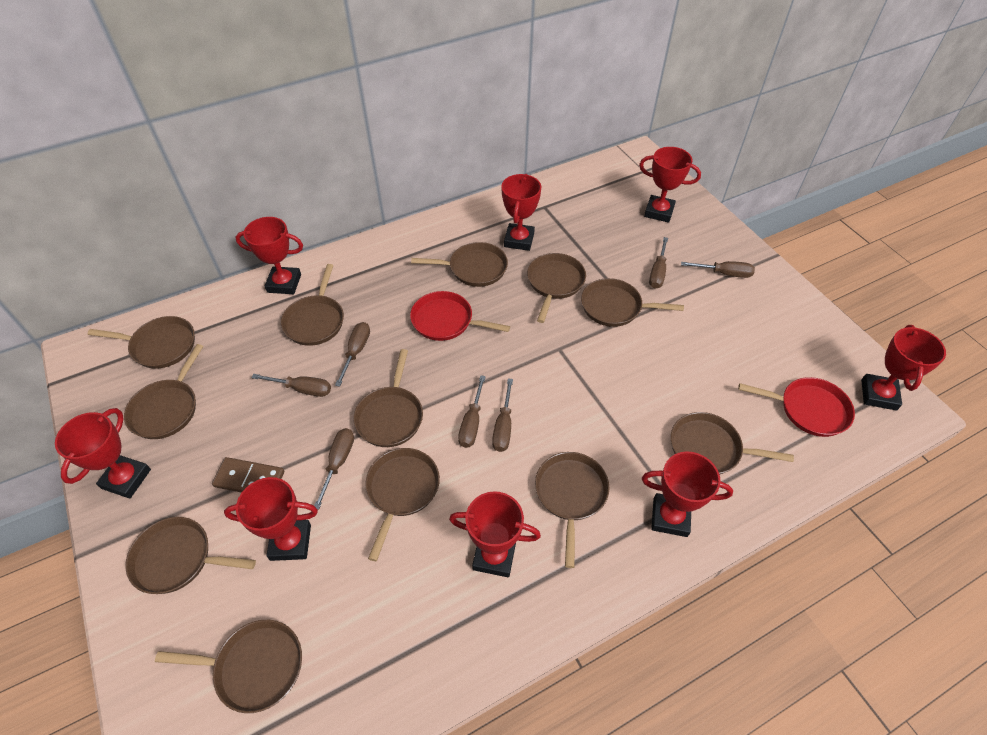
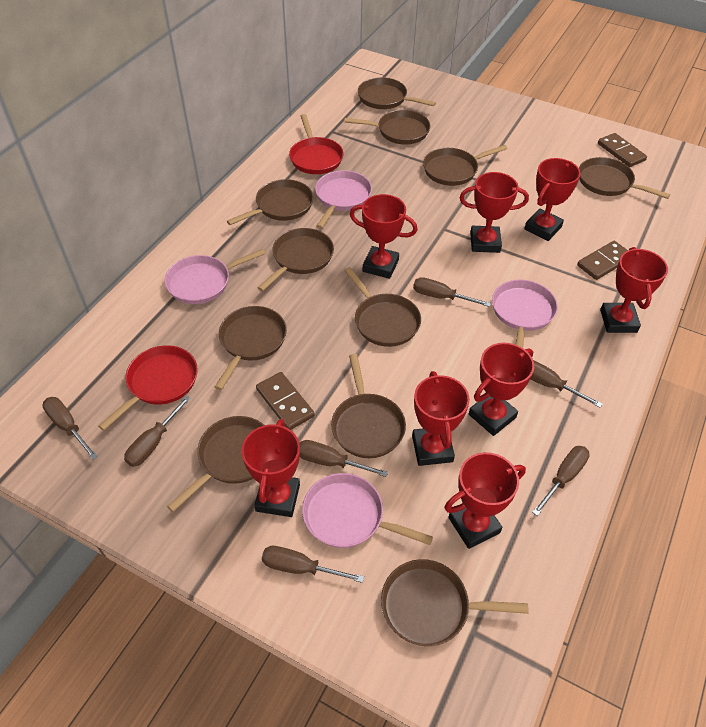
brown domino: 1 -> 3
brown pan: 12 -> 11
pink pan: 0 -> 4

